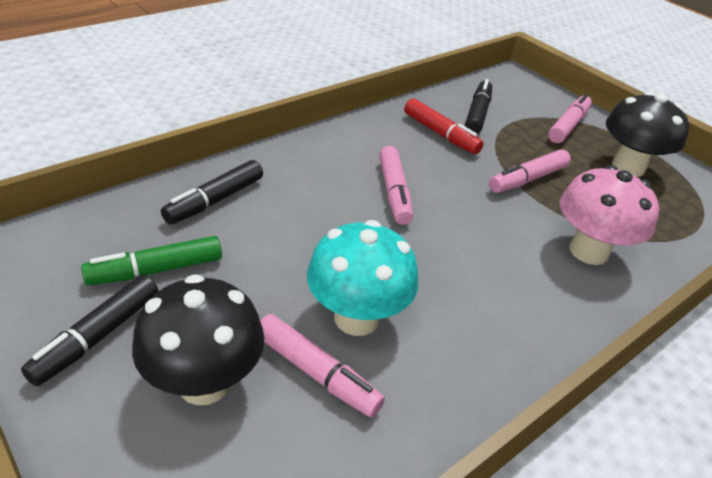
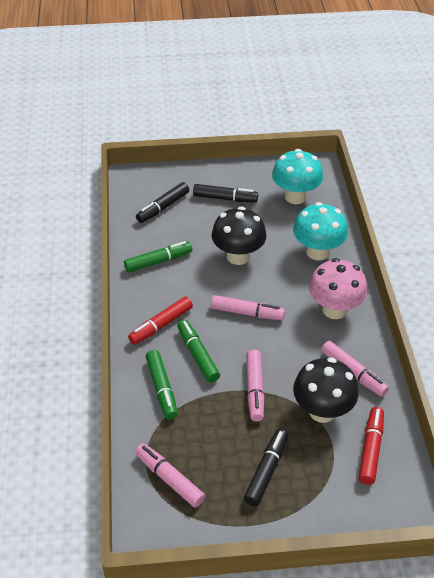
green marker: 1 -> 3
red marker: 1 -> 2
turquoise mushroom: 1 -> 2

